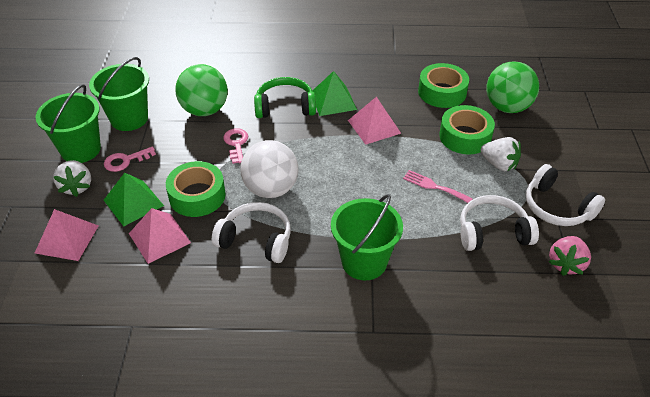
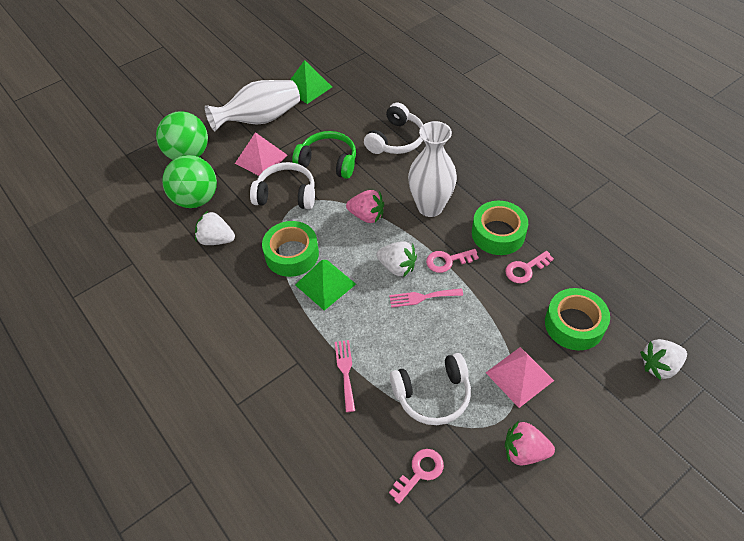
green bucket: 3 -> 0
pink fork: 1 -> 2
pink key: 2 -> 3
pink pyramid: 3 -> 2
pink strawberry: 1 -> 2
white ball: 1 -> 0
white strawberry: 2 -> 3
white vase: 0 -> 2

